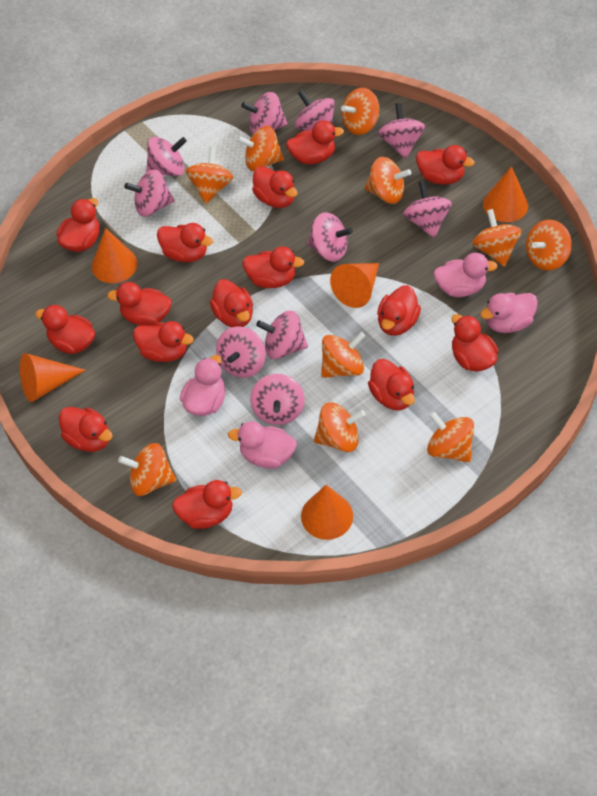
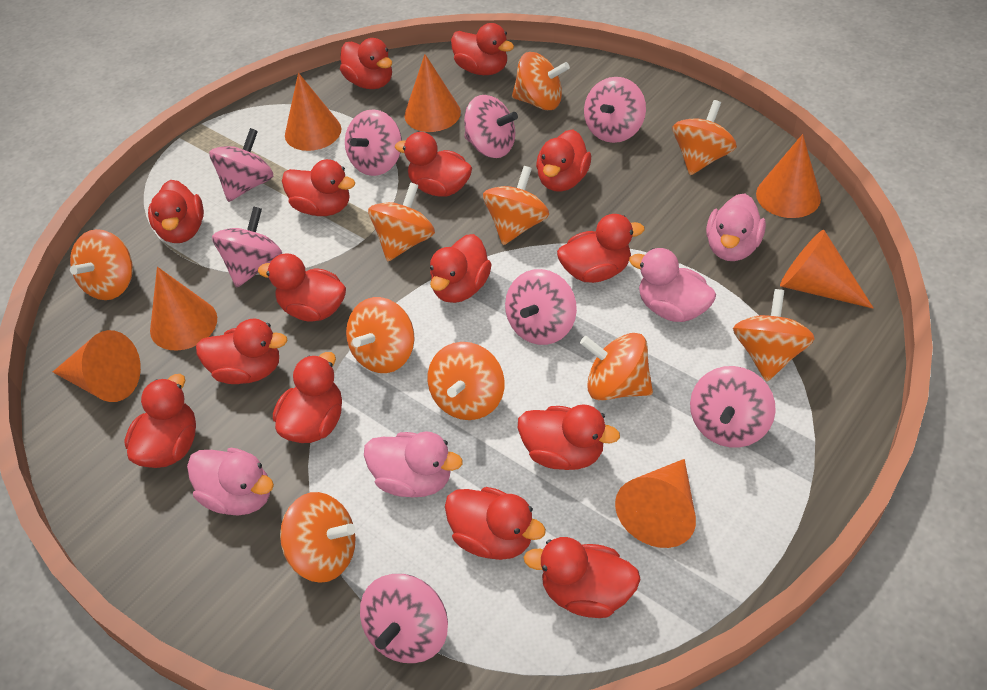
orange cone: 5 -> 7
pink spinning top: 10 -> 8

